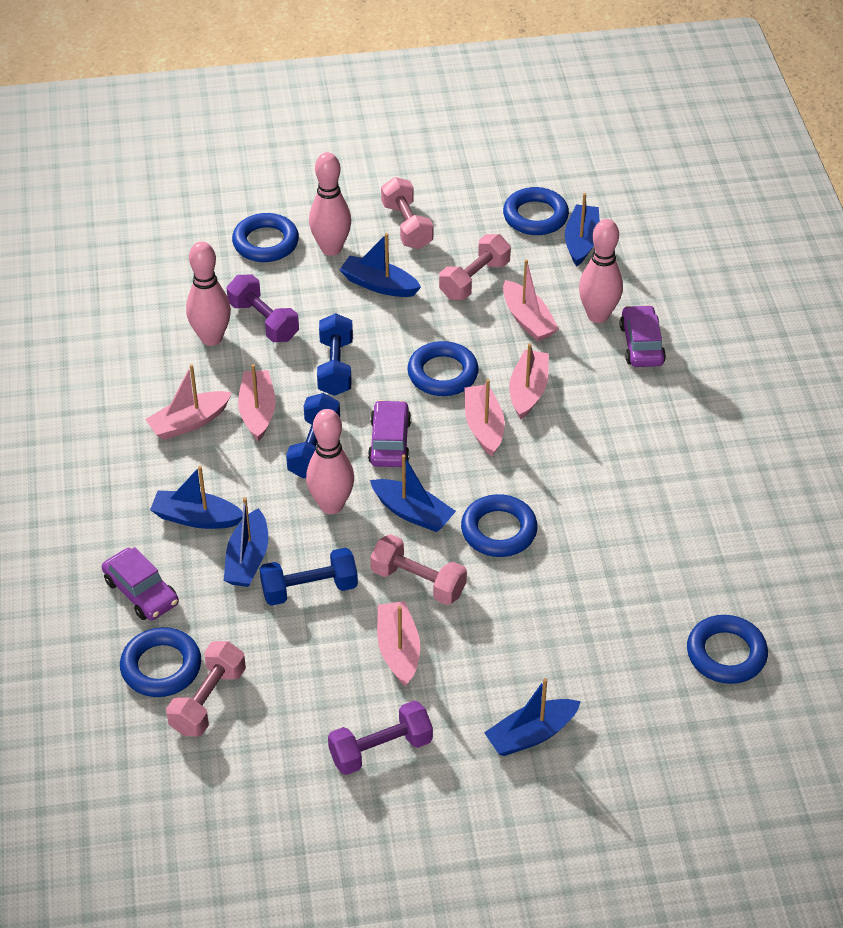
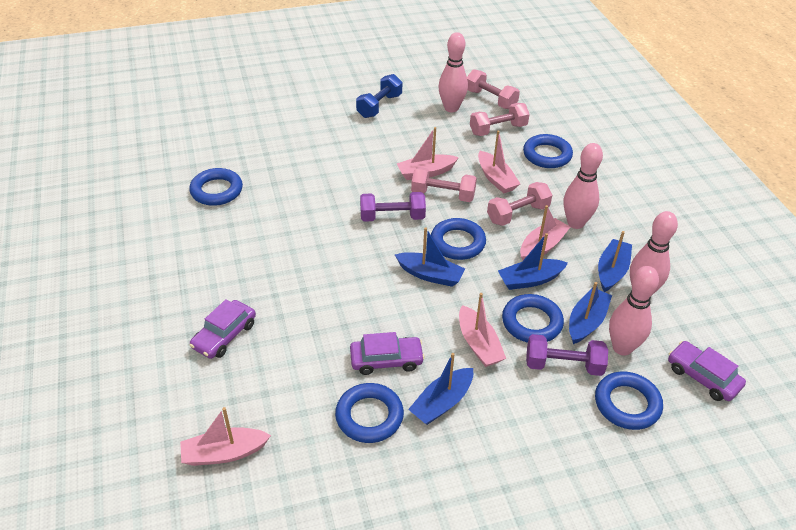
blue boat: 6 -> 5
blue dumbbell: 3 -> 1
pink boat: 6 -> 5

